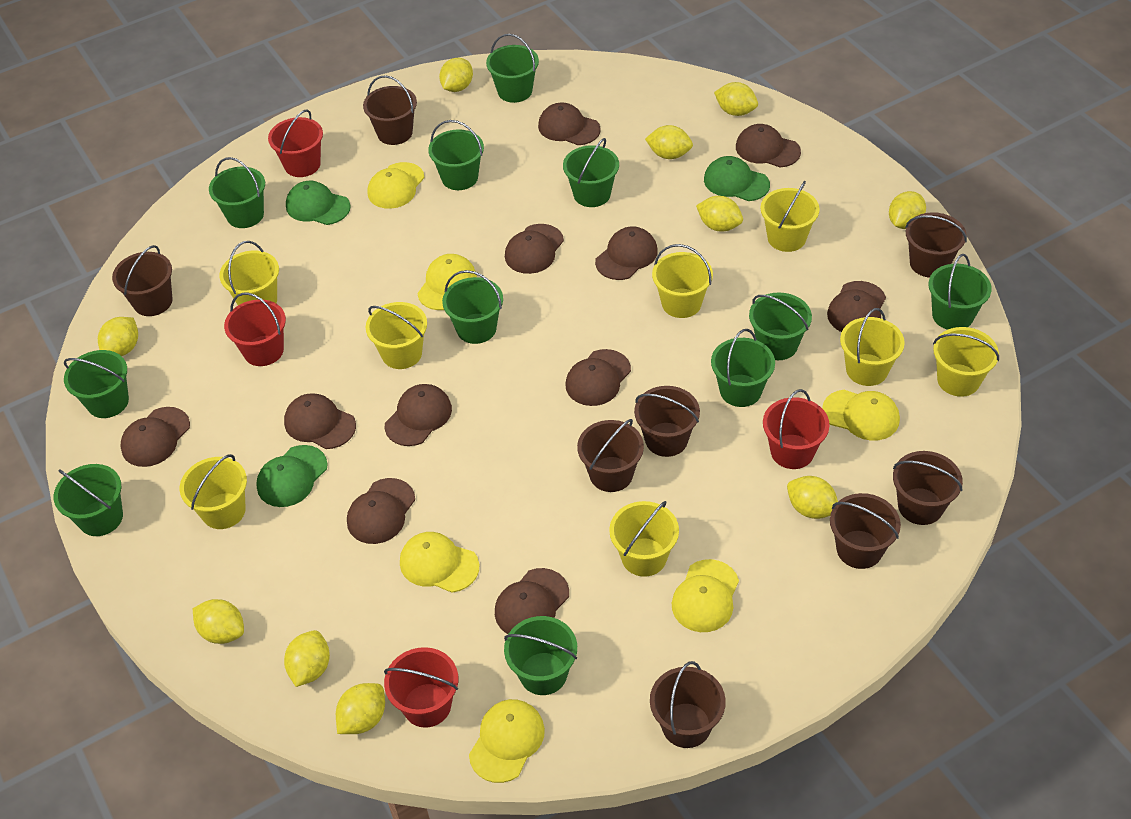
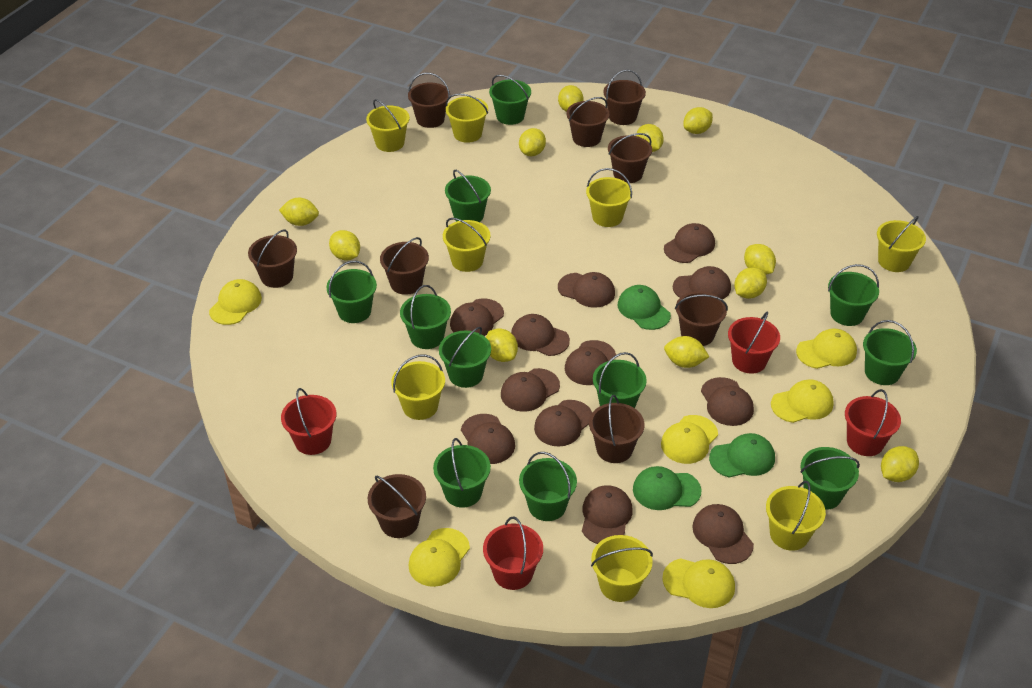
brown bucket: 8 -> 9
brown cap: 11 -> 12
yellow lemon: 10 -> 11

